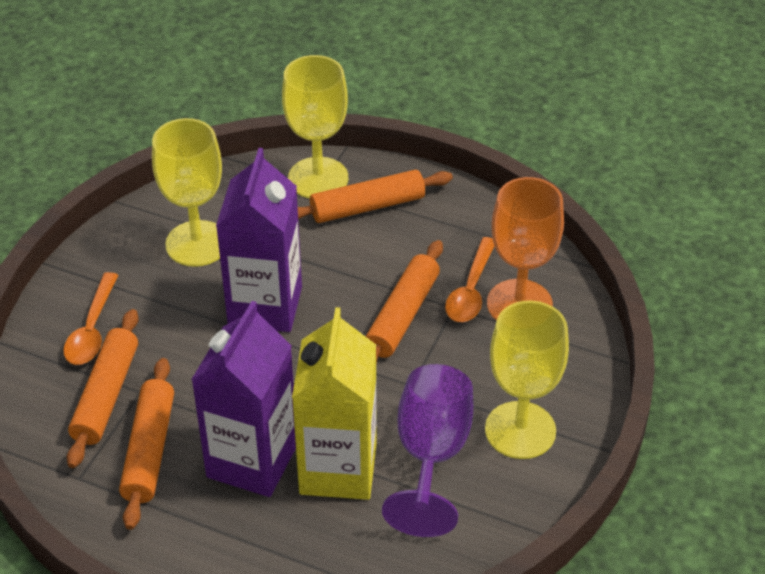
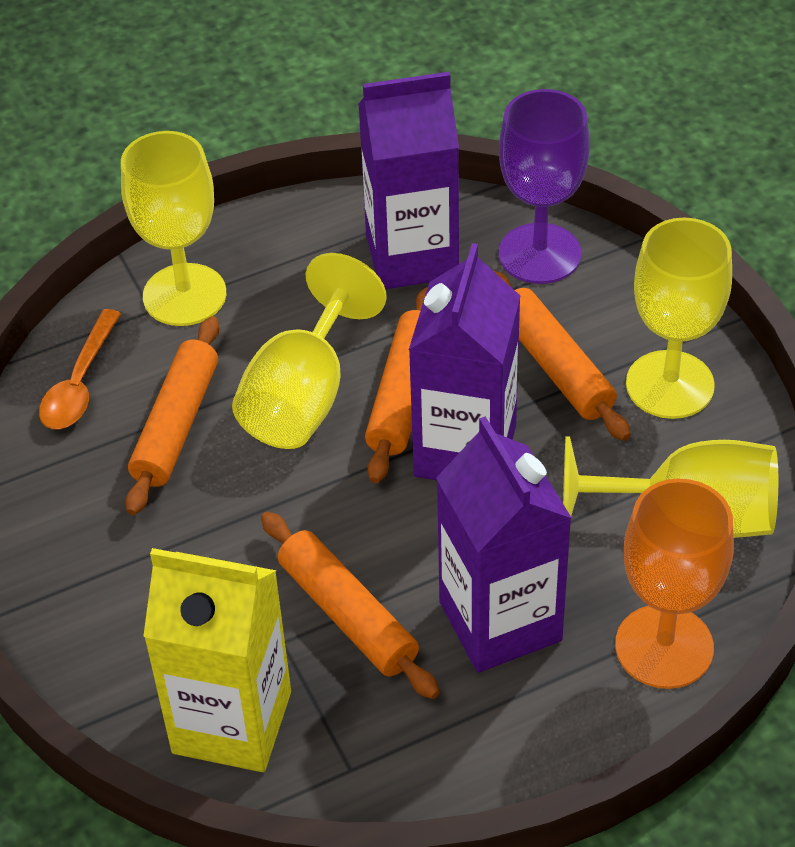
orange spoon: 2 -> 1
purple carton: 2 -> 3
yellow goblet: 3 -> 4

